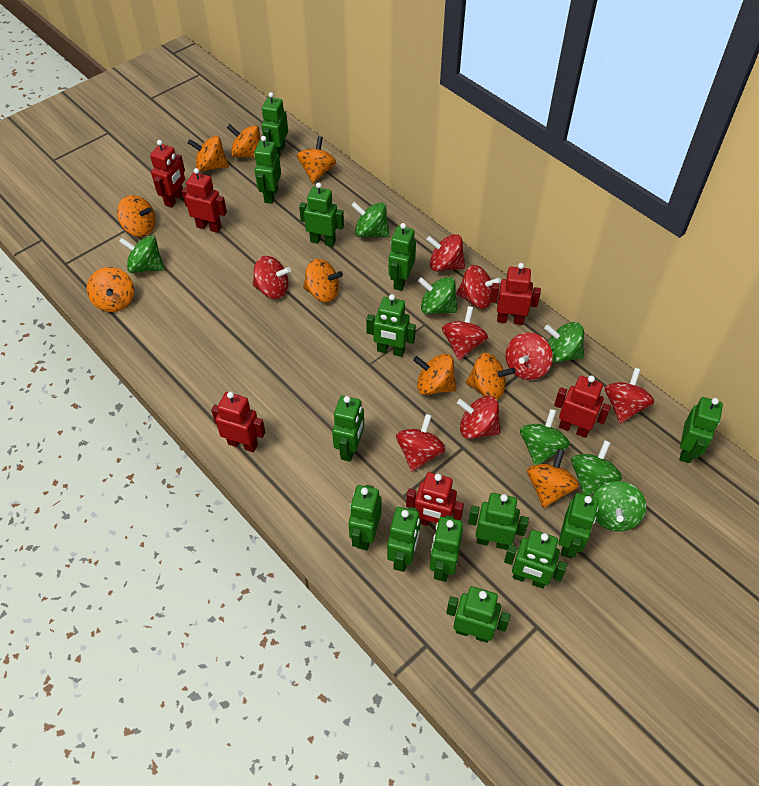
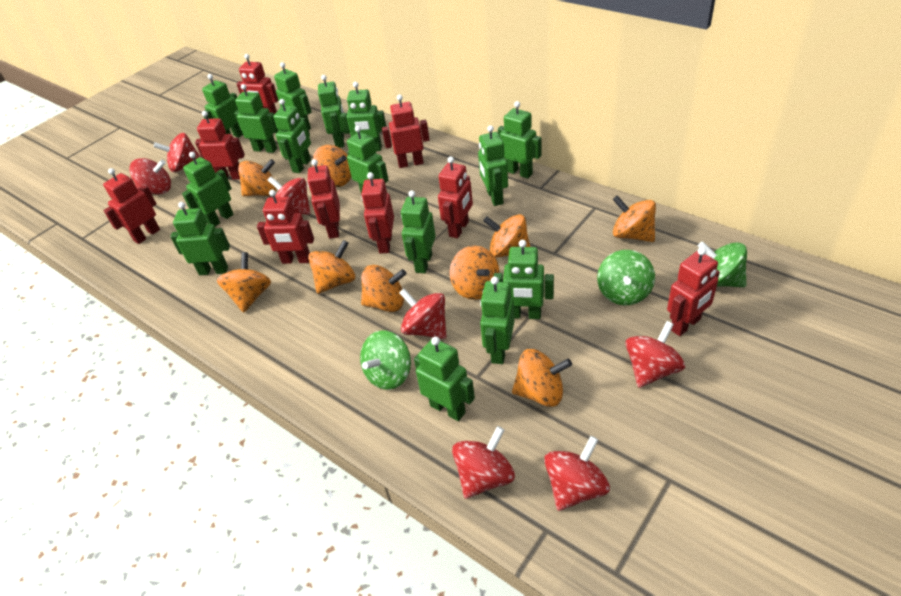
green robot: 14 -> 15
green spinning top: 7 -> 3
red robot: 6 -> 9
red spinning top: 8 -> 7

